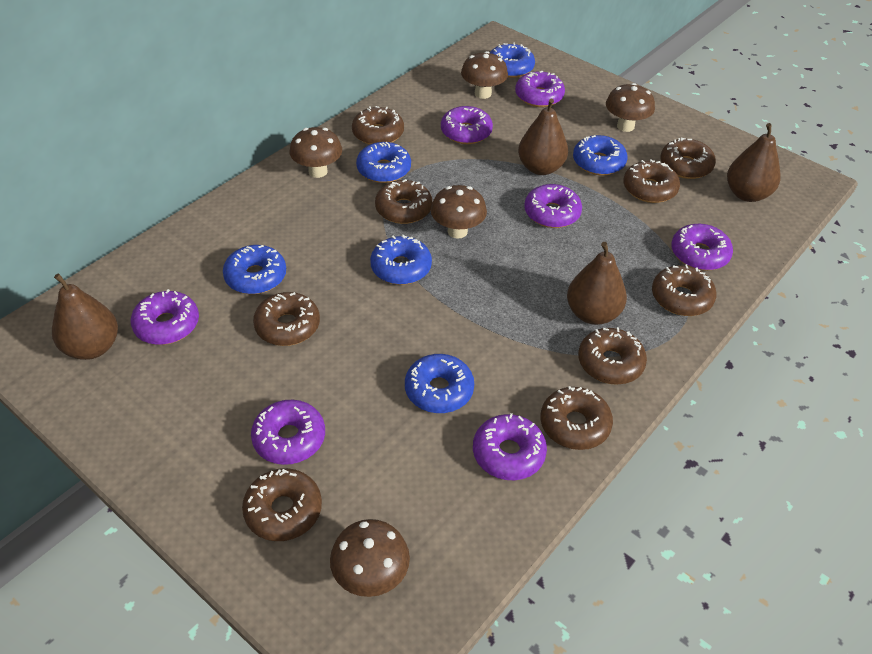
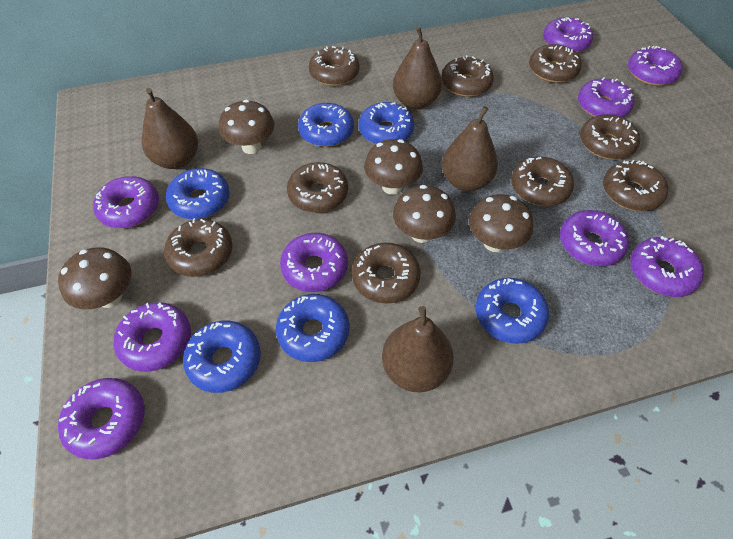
purple donut: 7 -> 9

